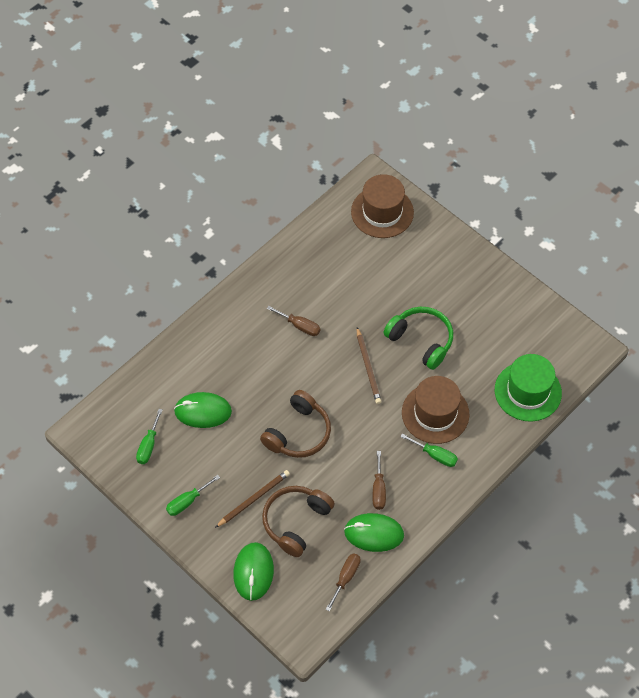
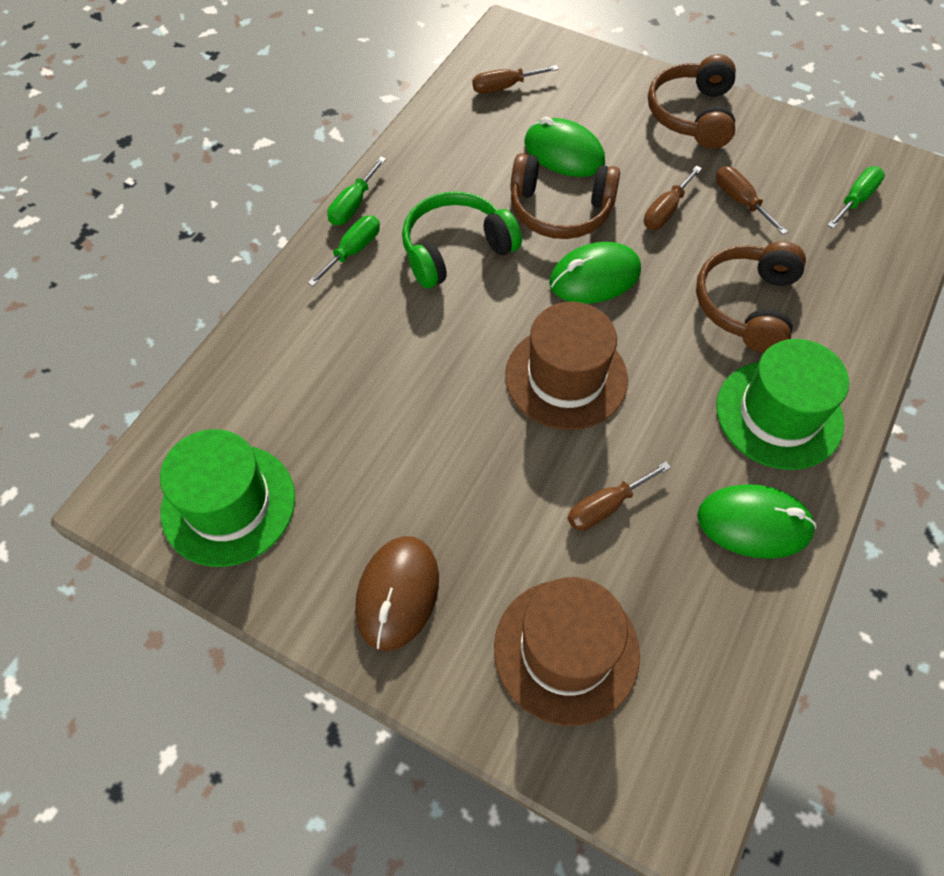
brown headphones: 2 -> 3
brown mouse: 0 -> 1
brown pencil: 2 -> 0
brown screwdriver: 3 -> 4
green hat: 1 -> 2

